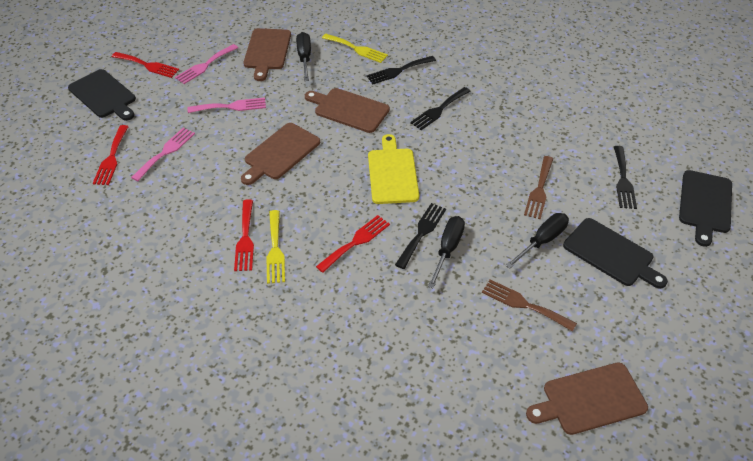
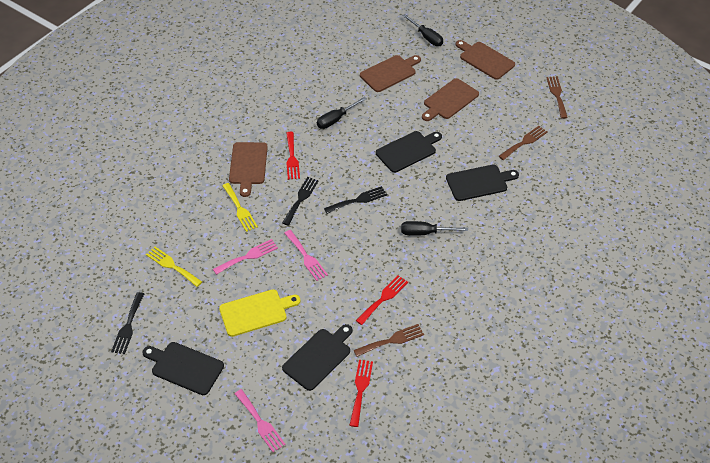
black cutting board: 3 -> 4
black fork: 4 -> 3
brown fork: 2 -> 3
red fork: 4 -> 3

